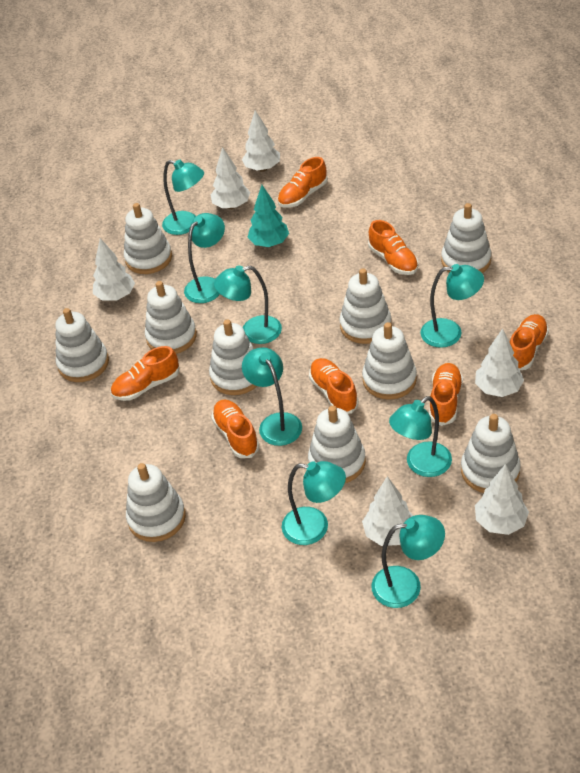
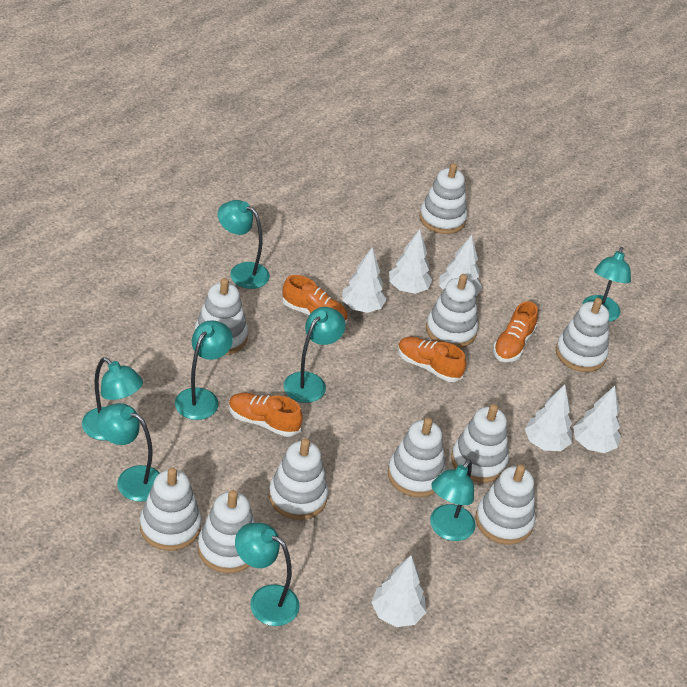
orange shoe: 7 -> 4
turquoise tree: 1 -> 0

